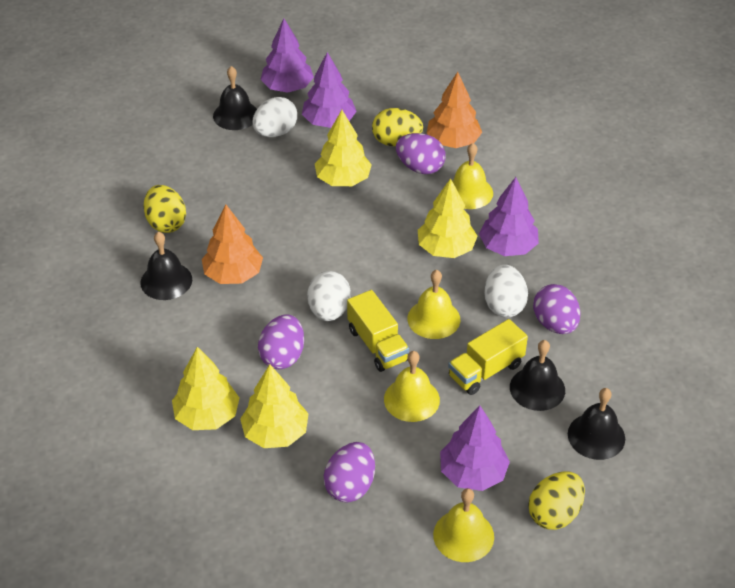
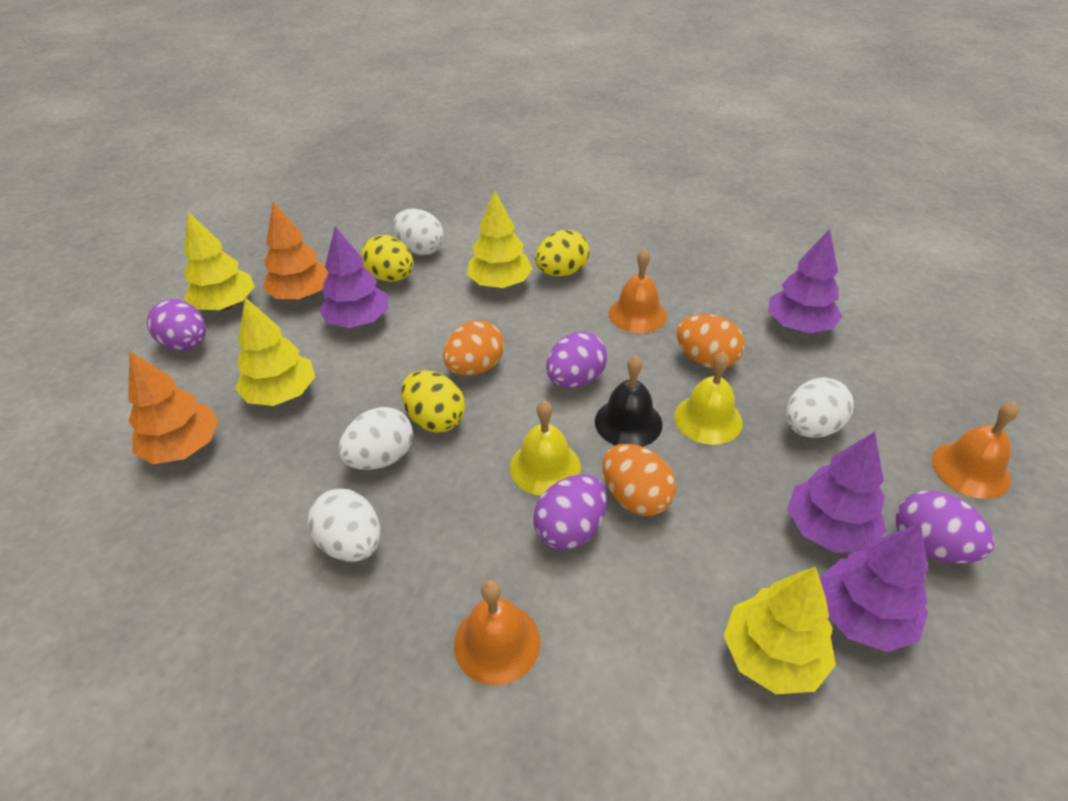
black bell: 4 -> 1
orange bell: 0 -> 3
orange egg: 0 -> 3
white egg: 3 -> 4
yellow bell: 4 -> 2
yellow truck: 2 -> 0

